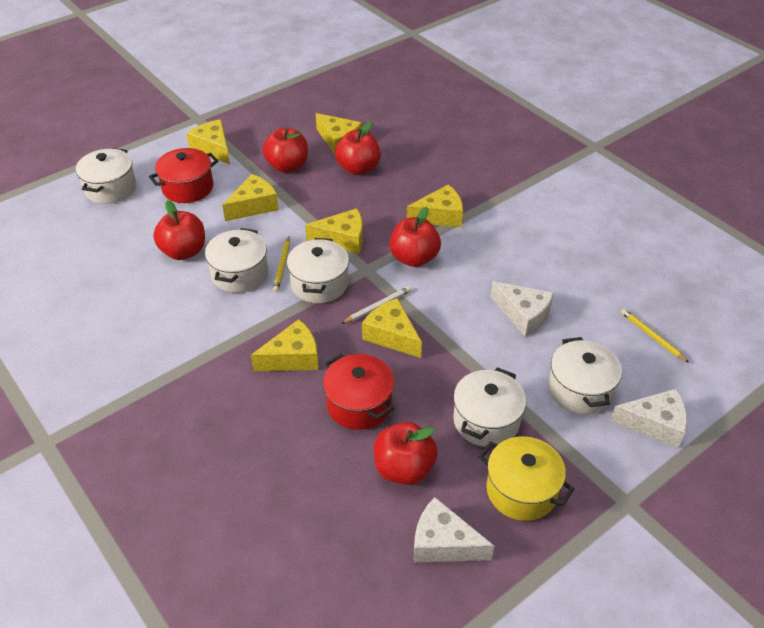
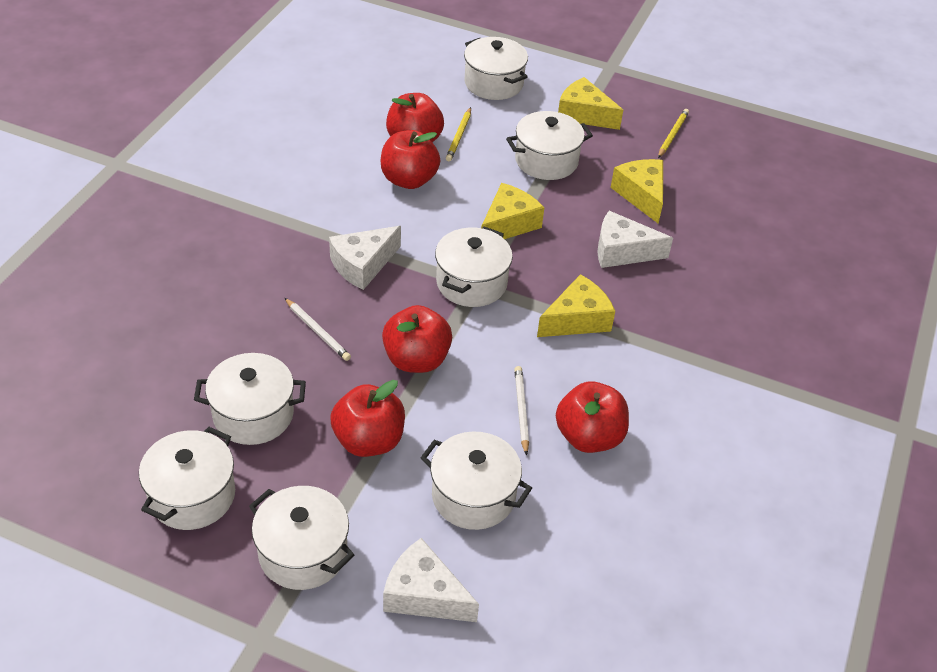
red pot: 2 -> 0
white pencil: 1 -> 2
white pot: 5 -> 7
yellow cheese: 7 -> 4
yellow pot: 1 -> 0

